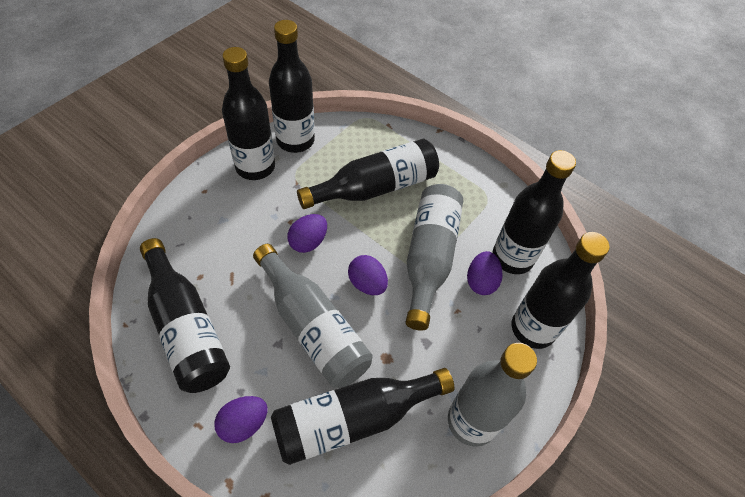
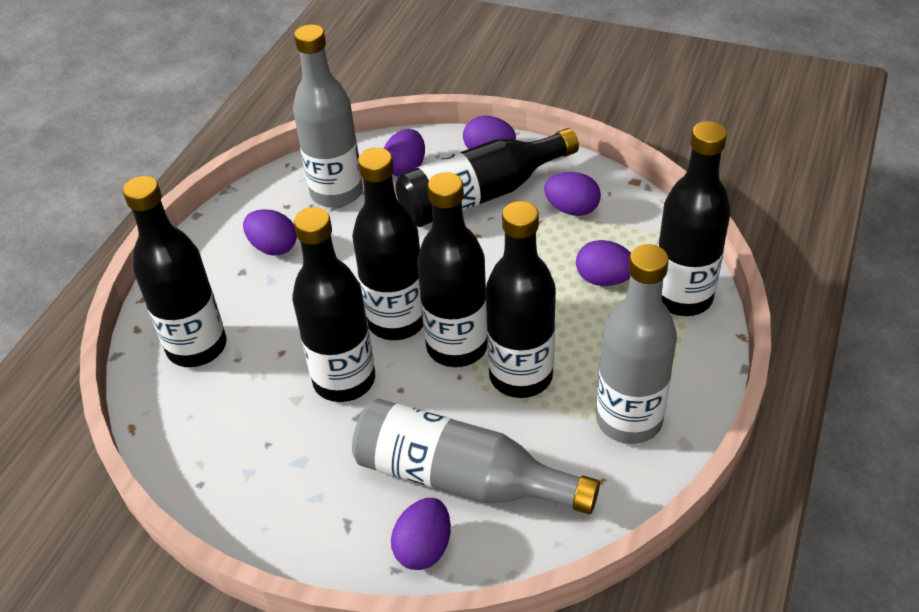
purple egg: 4 -> 6

